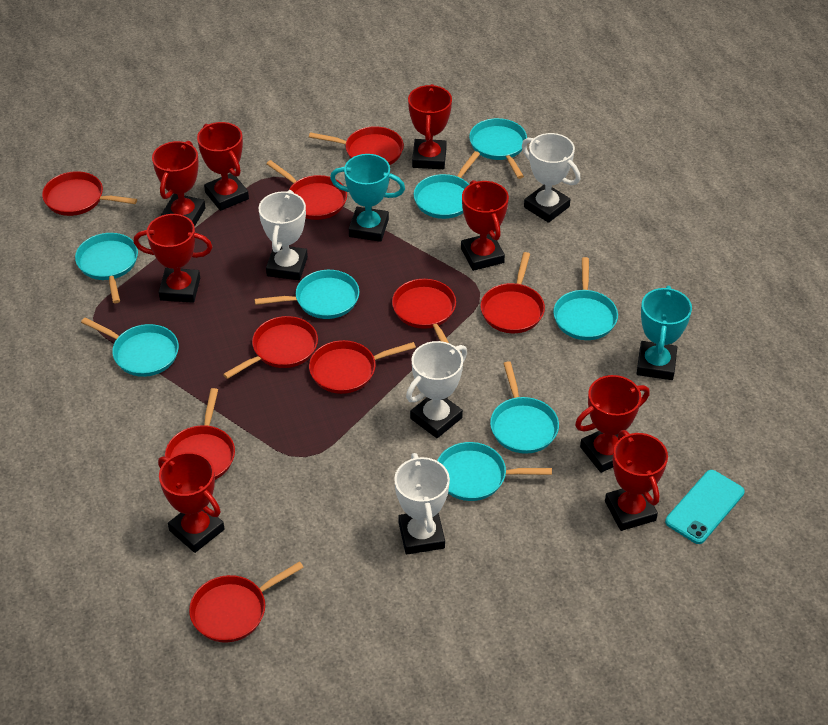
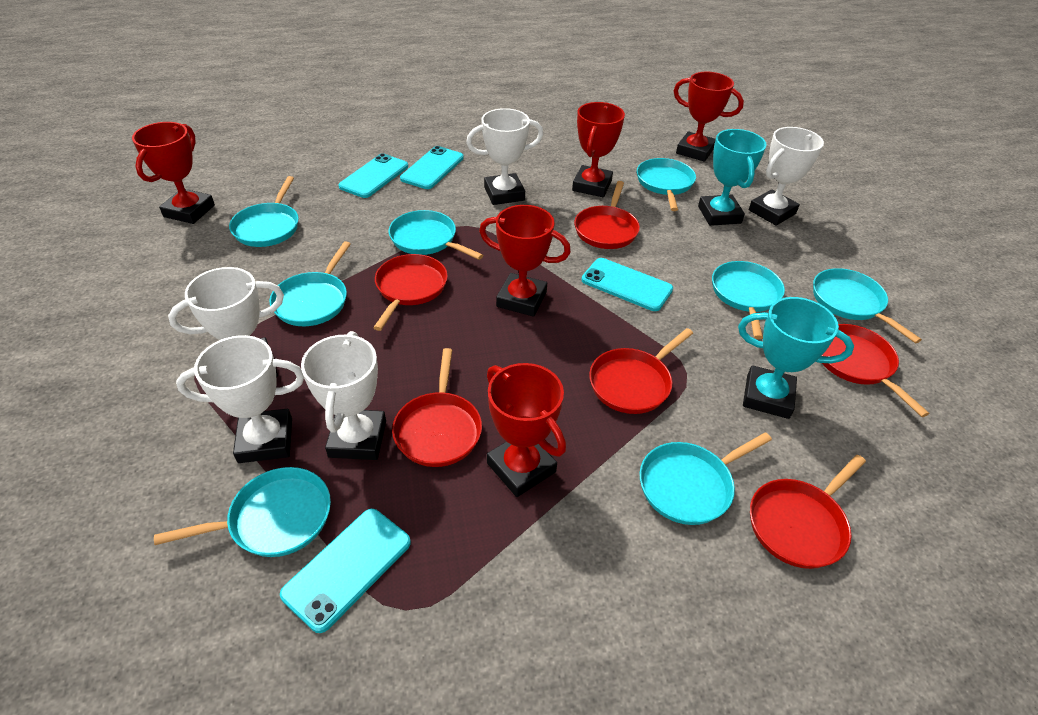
red pan: 9 -> 6
red trophy: 8 -> 5
turquoise phone: 1 -> 4
white trophy: 4 -> 5

